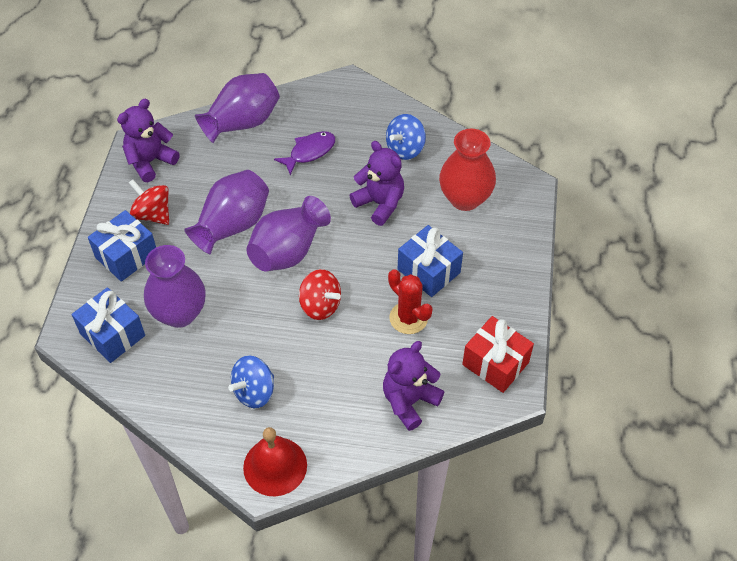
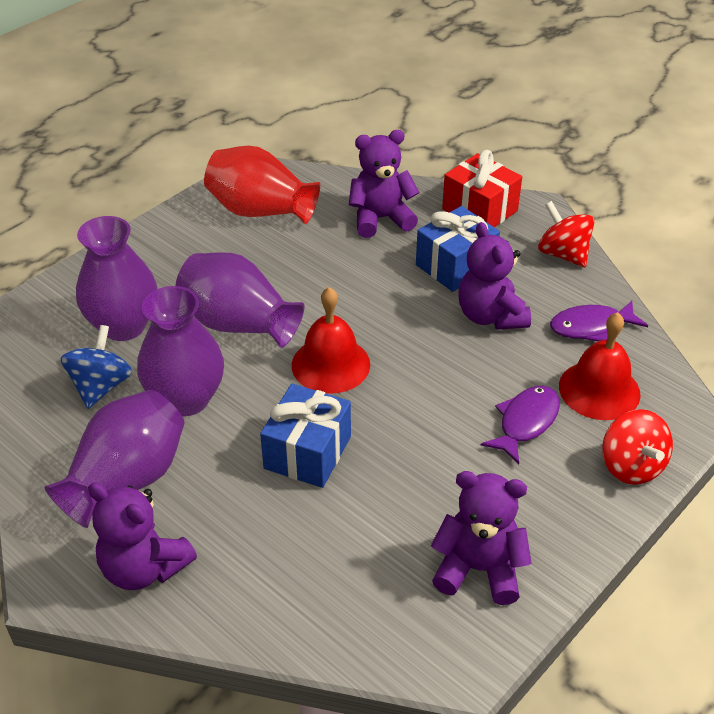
blue gift: 3 -> 2
blue spinning top: 2 -> 1
purple fish: 1 -> 2
purple teddy bear: 3 -> 4
red bell: 1 -> 2
red cactus: 1 -> 0

